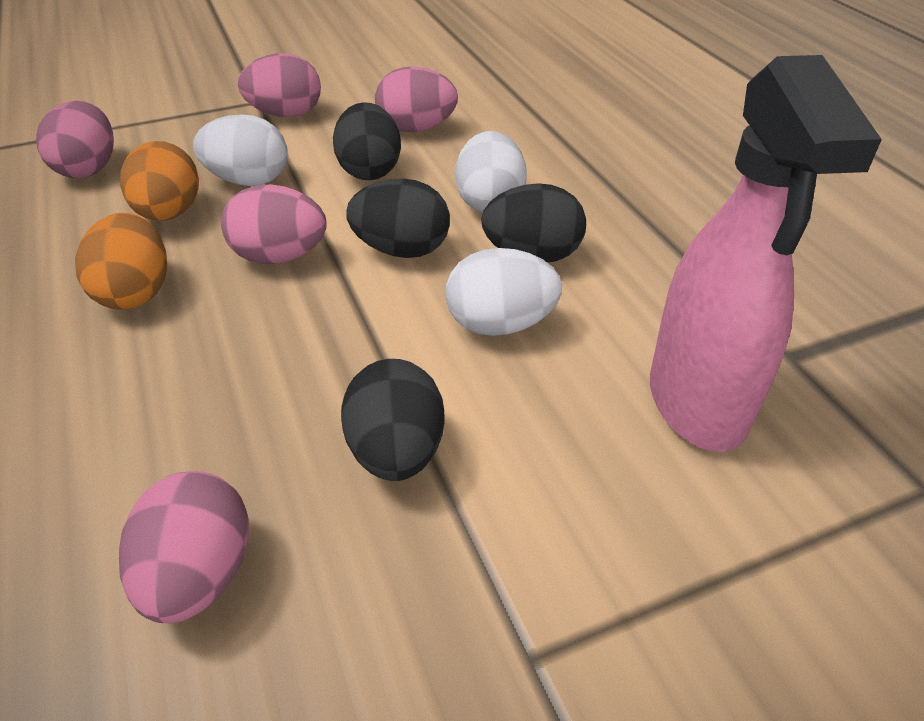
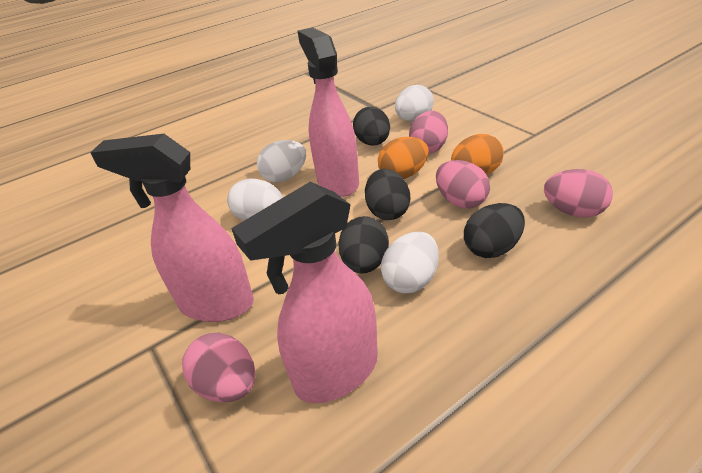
pink egg: 5 -> 4
pink spray bottle: 1 -> 3
white egg: 3 -> 4

